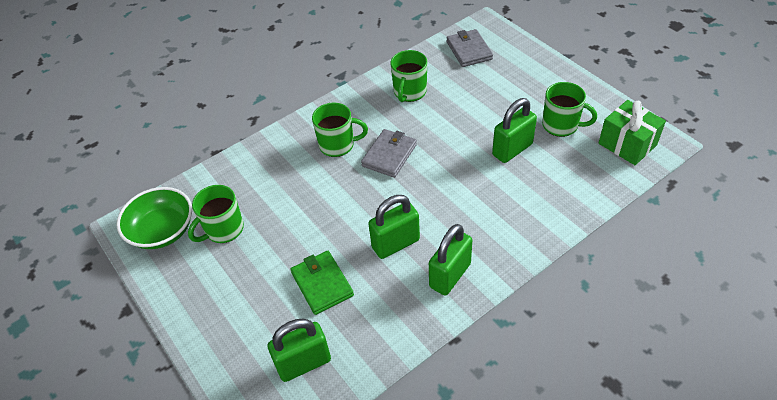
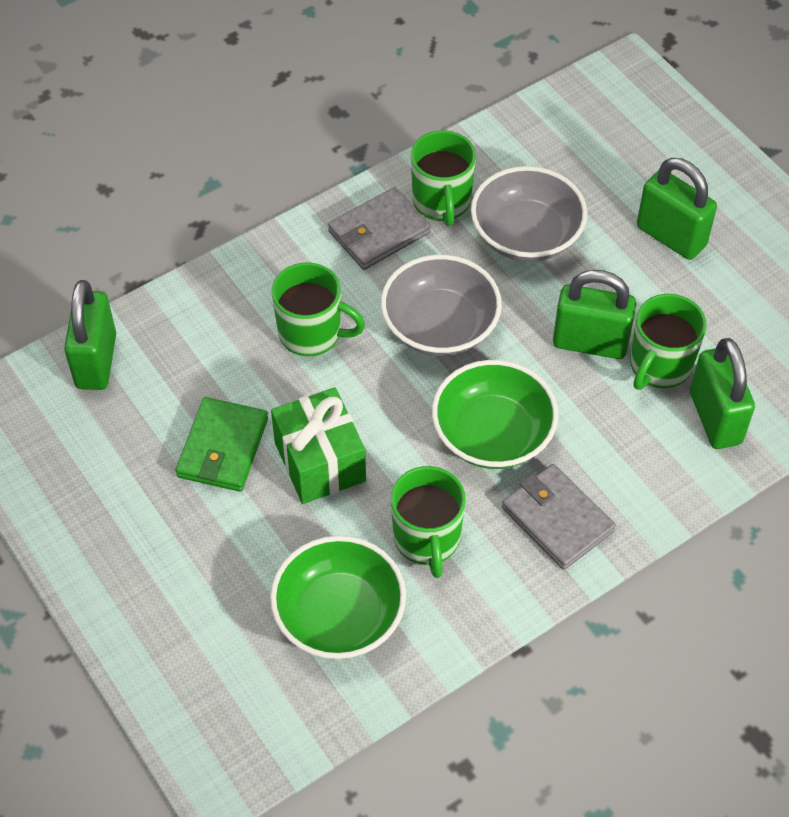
green bowl: 1 -> 2
grey bowl: 0 -> 2

